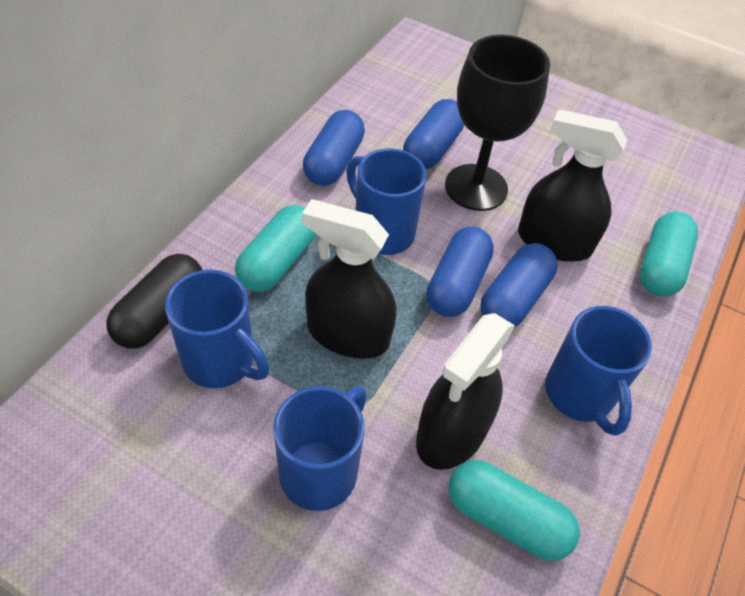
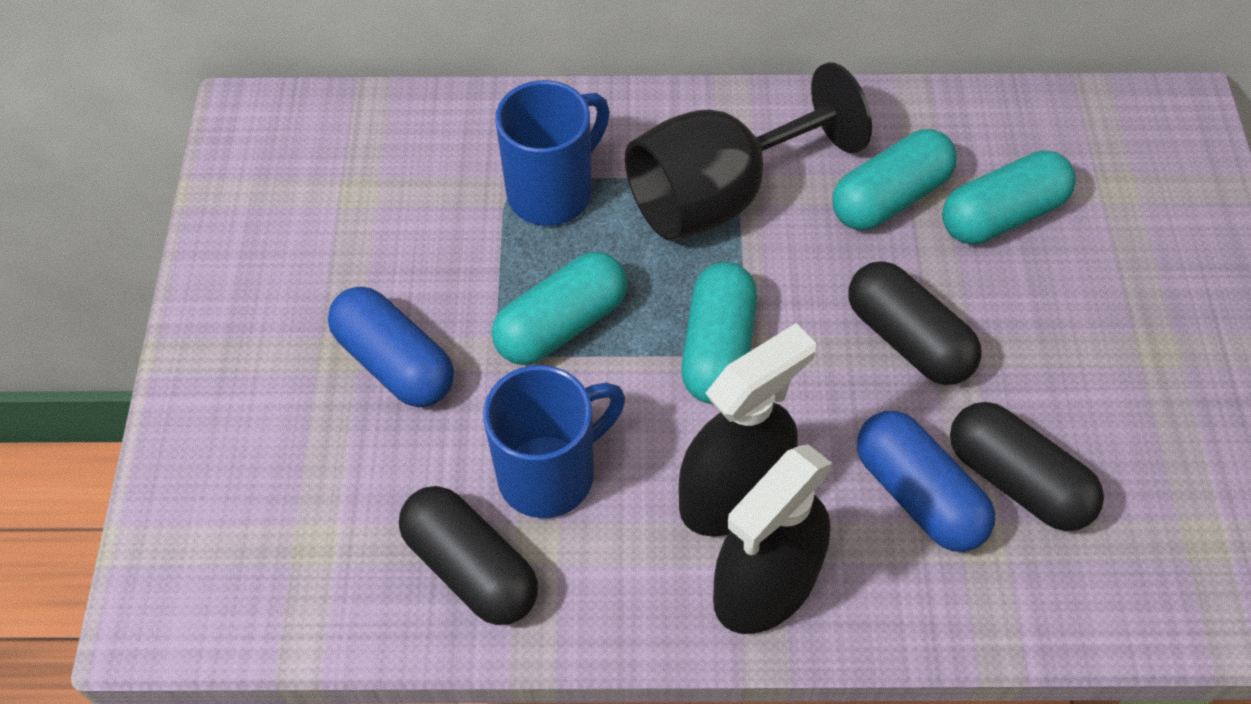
black capsule: 1 -> 3
black spray bottle: 3 -> 2
blue capsule: 4 -> 2
blue mug: 4 -> 2
turquoise capsule: 3 -> 4

